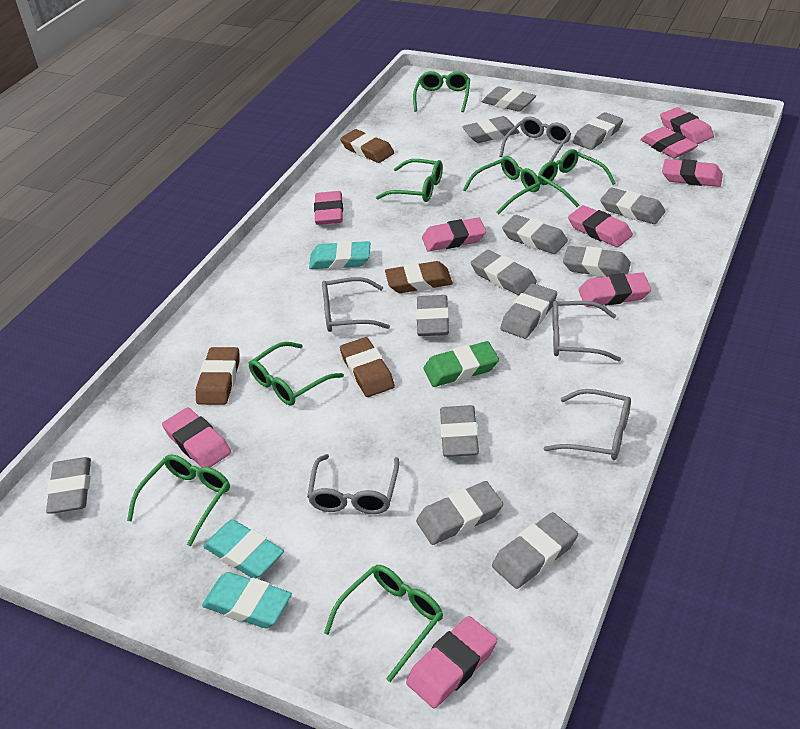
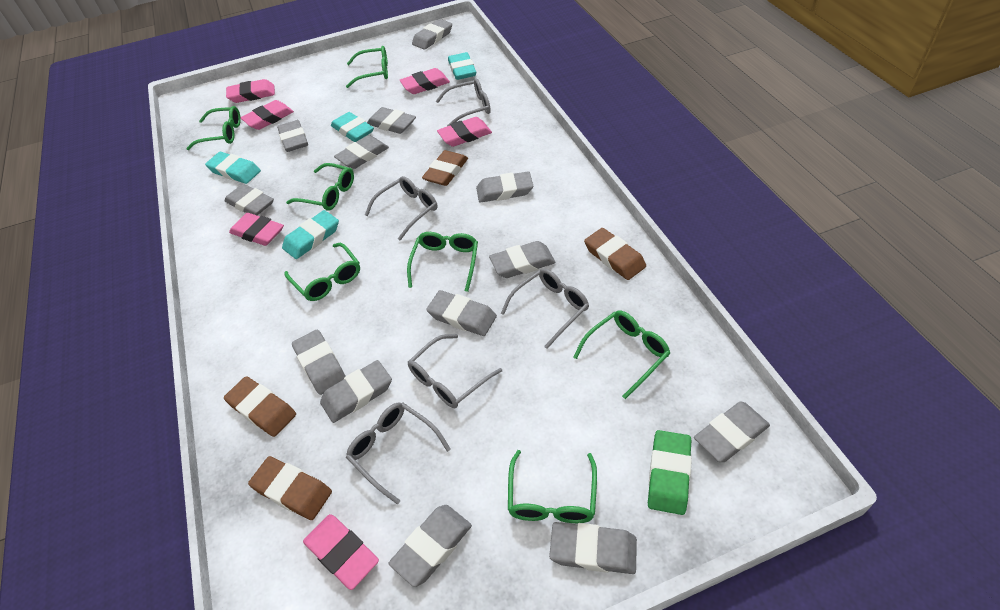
pink eraser: 9 -> 6
turquoise eraser: 3 -> 4

